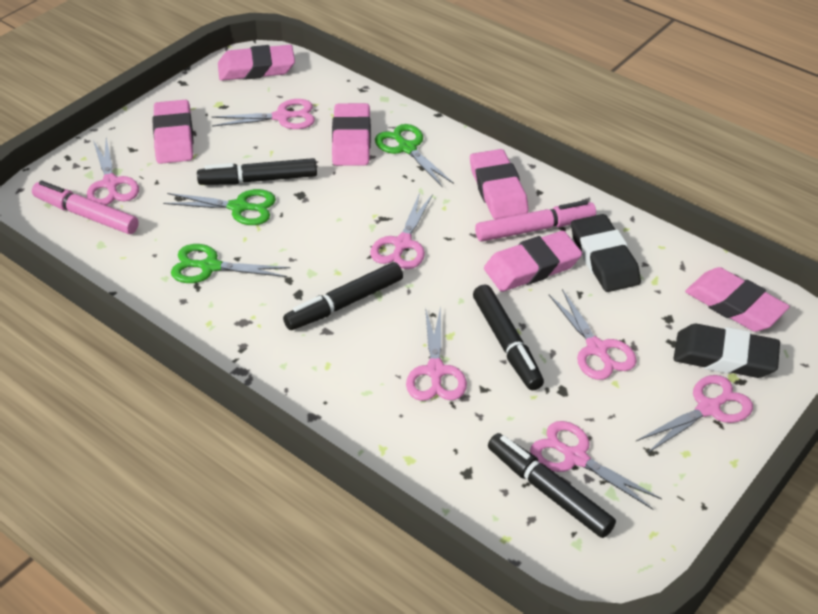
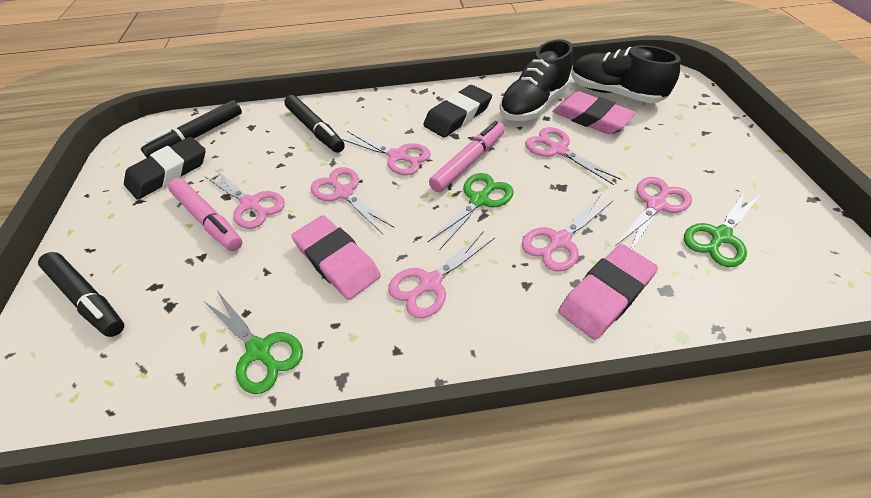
black marker: 4 -> 3
black shoe: 0 -> 2
pink eraser: 6 -> 3

